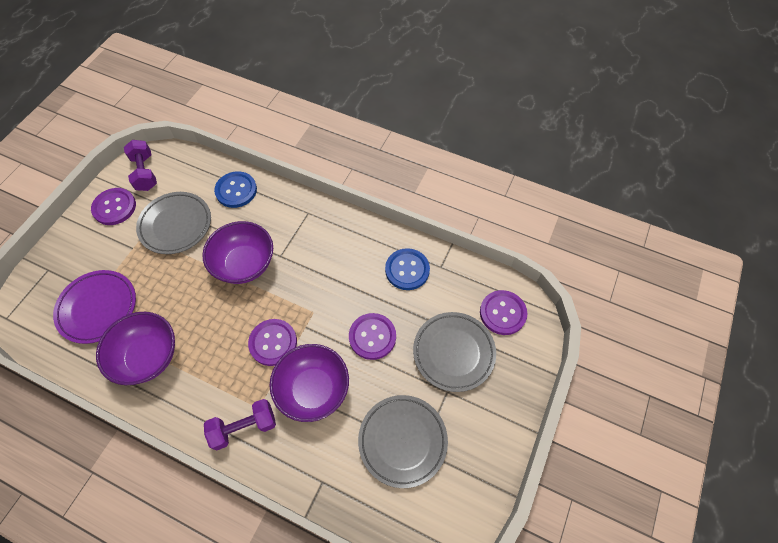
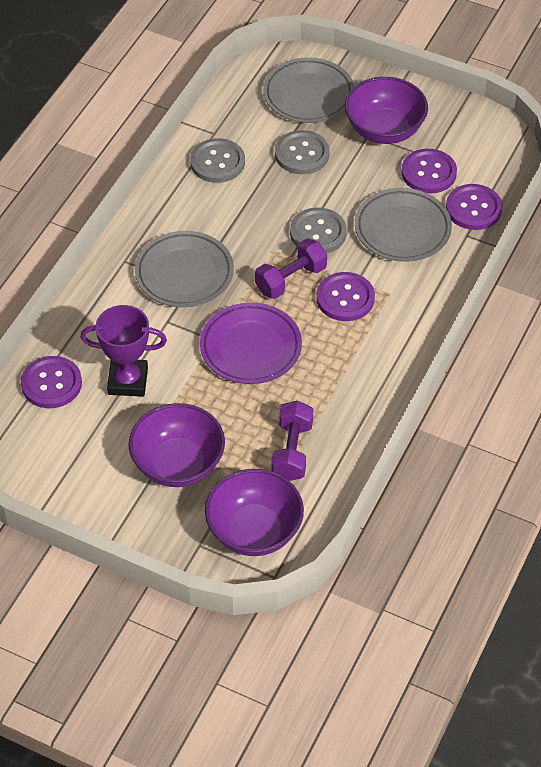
blue button: 2 -> 0
grey button: 0 -> 3
purple trophy: 0 -> 1

